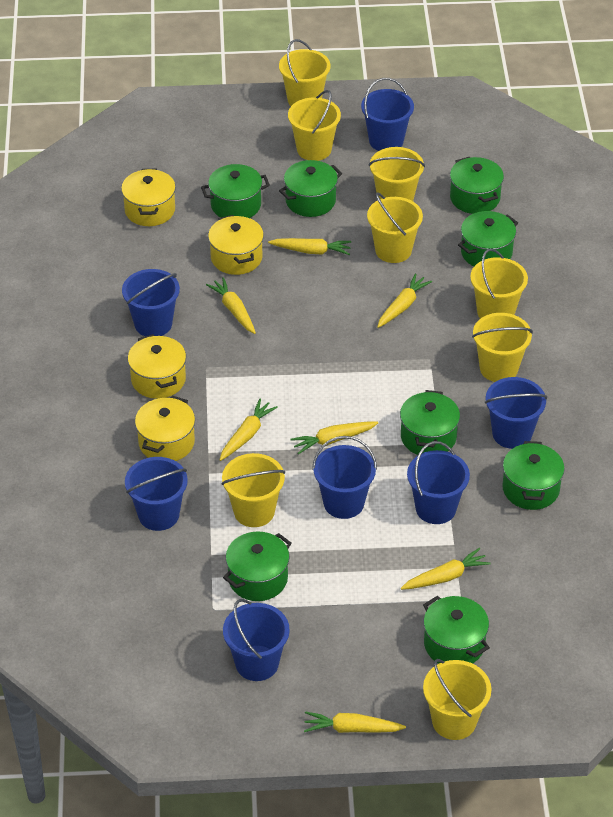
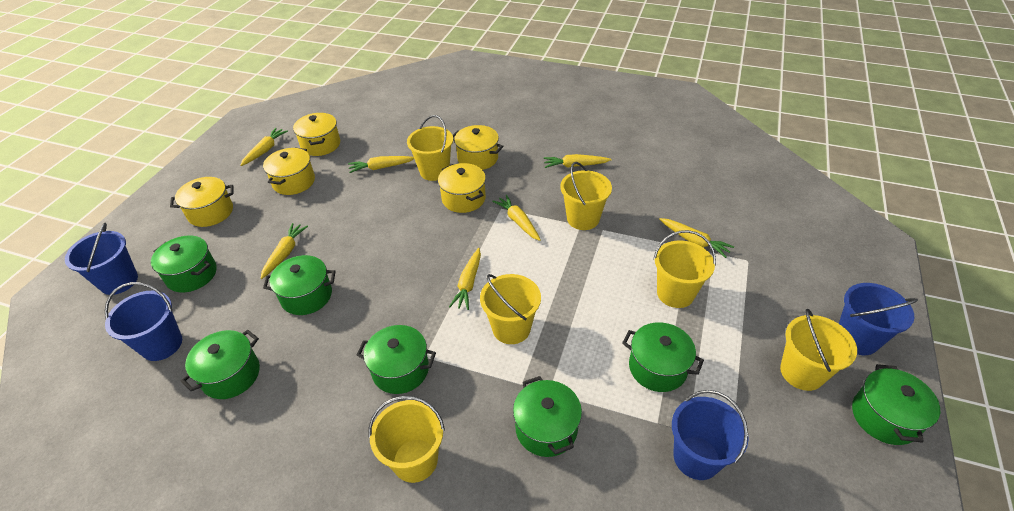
blue bucket: 7 -> 4
green pot: 8 -> 7
yellow bucket: 8 -> 6
yellow pot: 4 -> 5

